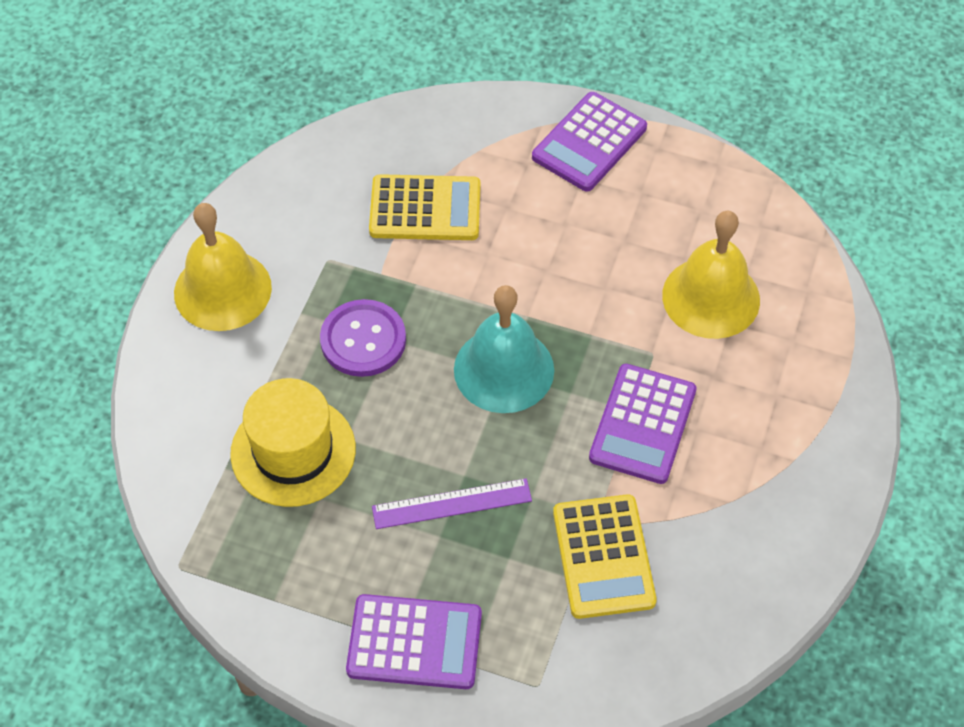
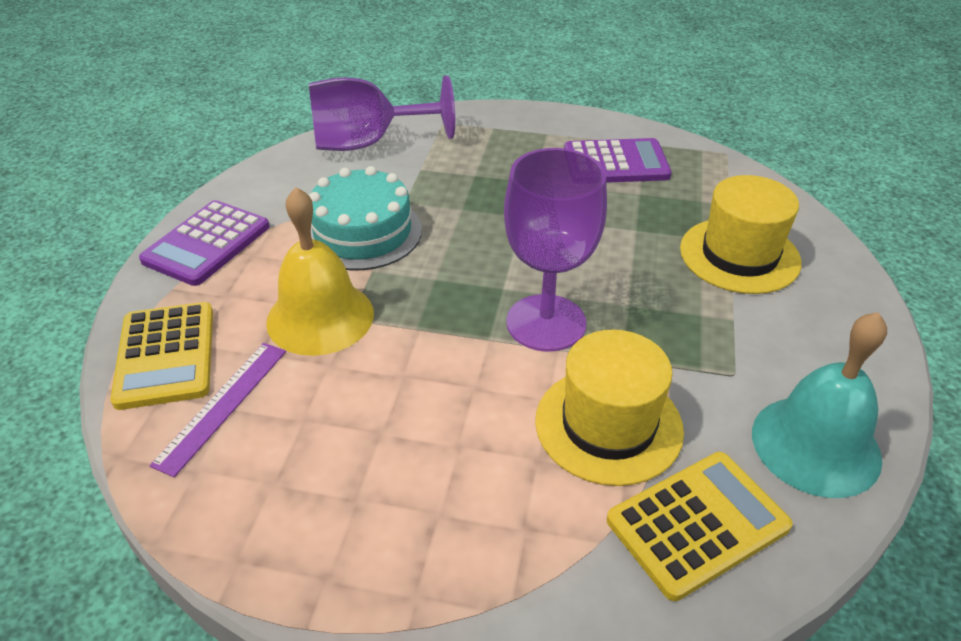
purple button: 1 -> 0
purple calculator: 3 -> 2
purple goblet: 0 -> 2
turquoise cake: 0 -> 1
yellow bell: 2 -> 1
yellow hat: 1 -> 2

